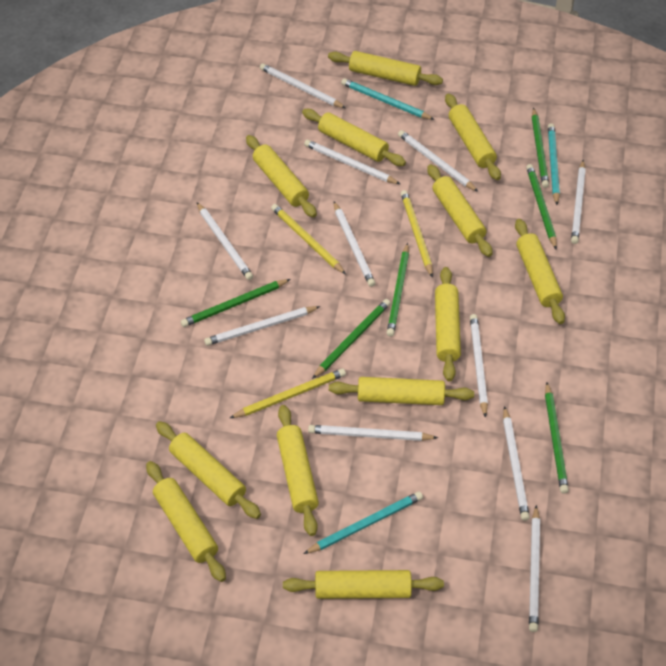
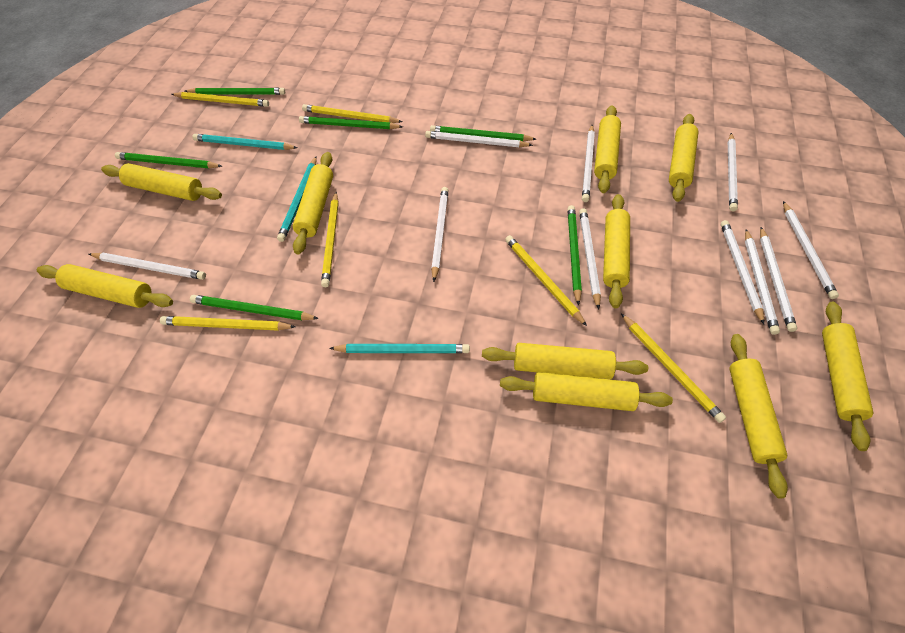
white pencil: 11 -> 10
yellow pencil: 3 -> 6
yellow rolling pin: 12 -> 10

